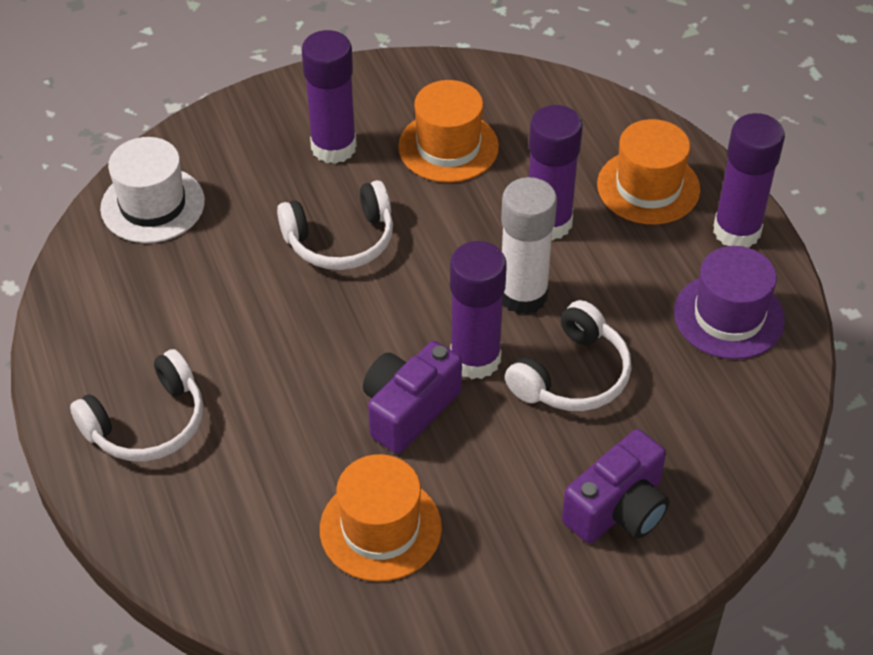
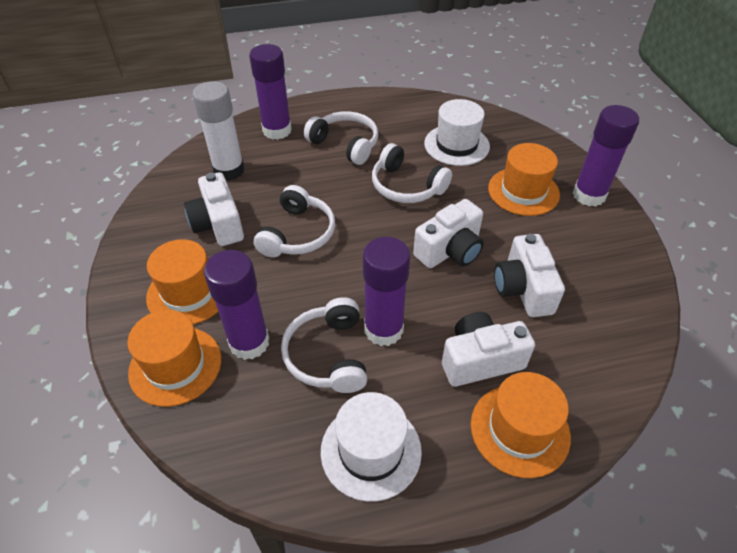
orange hat: 3 -> 4
purple camera: 2 -> 0
purple hat: 1 -> 0
white camera: 0 -> 4
white hat: 1 -> 2
white headphones: 3 -> 4

